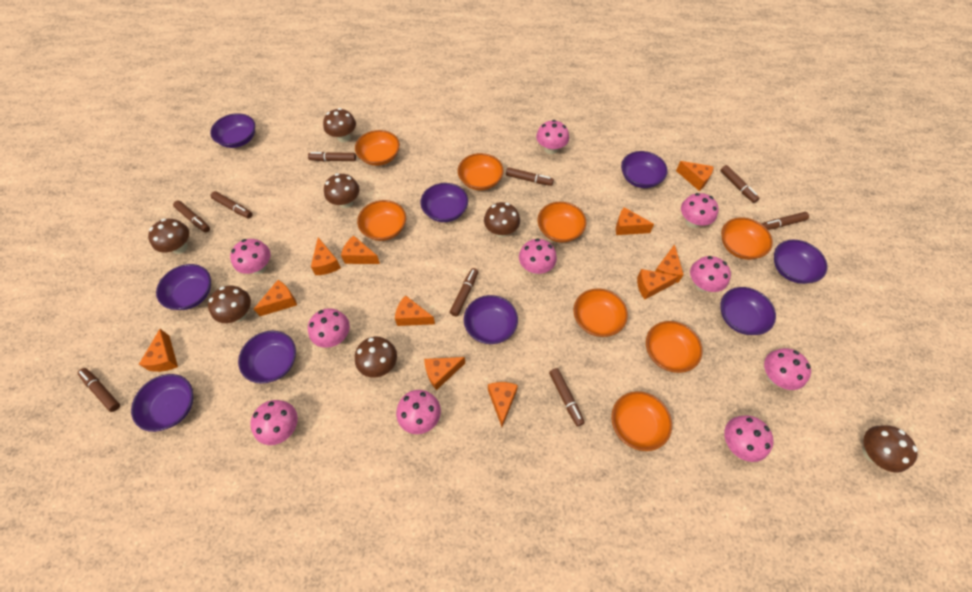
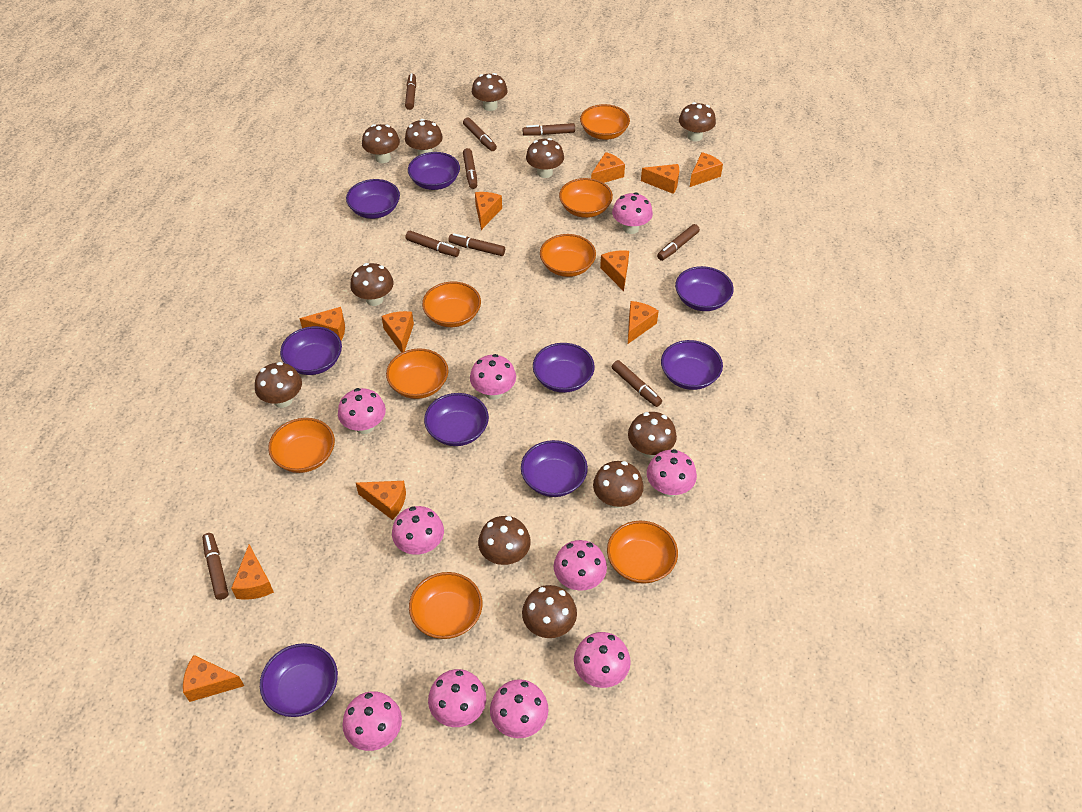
brown mushroom: 7 -> 11

